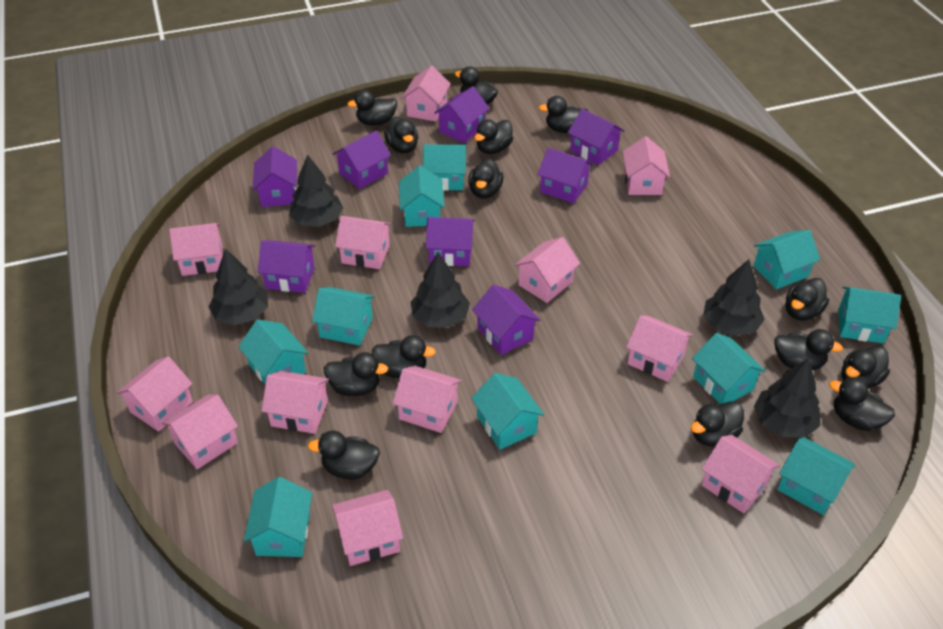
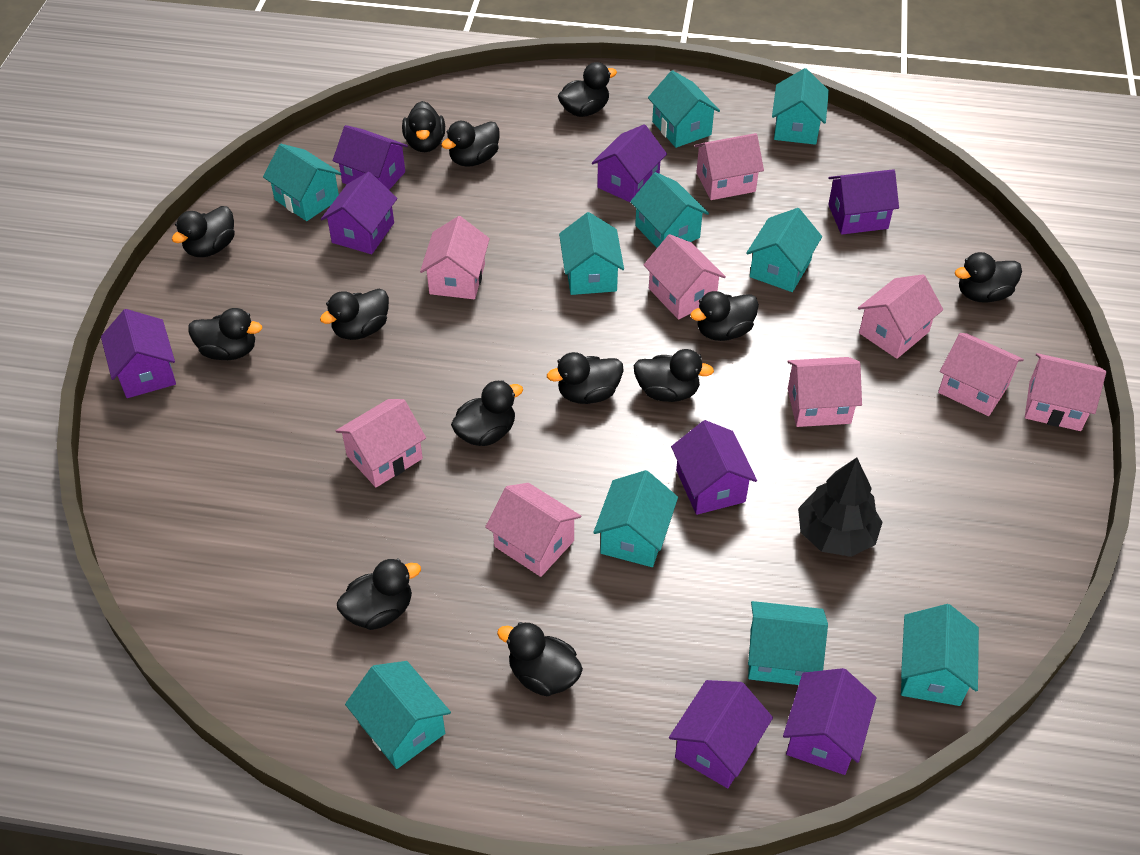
black duck: 14 -> 13
black tree: 5 -> 1
pink house: 12 -> 9

